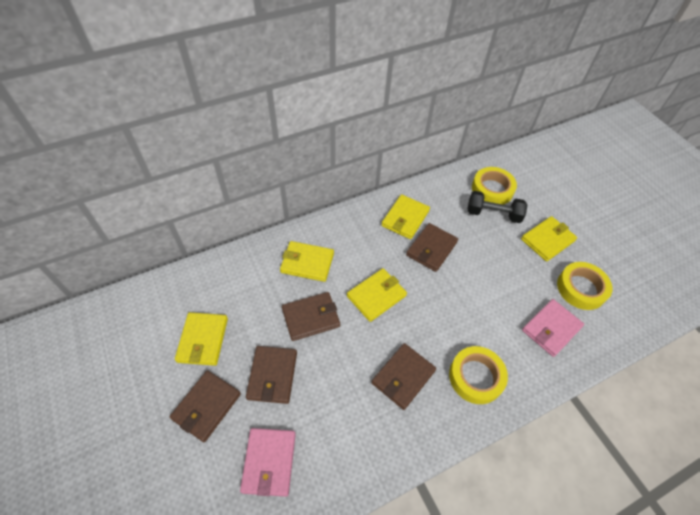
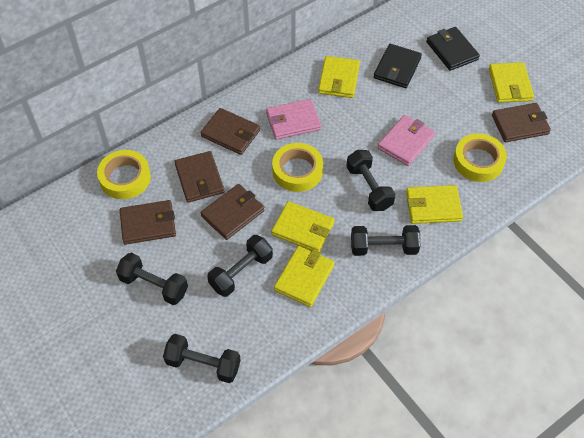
black dumbbell: 1 -> 5
black wallet: 0 -> 2

